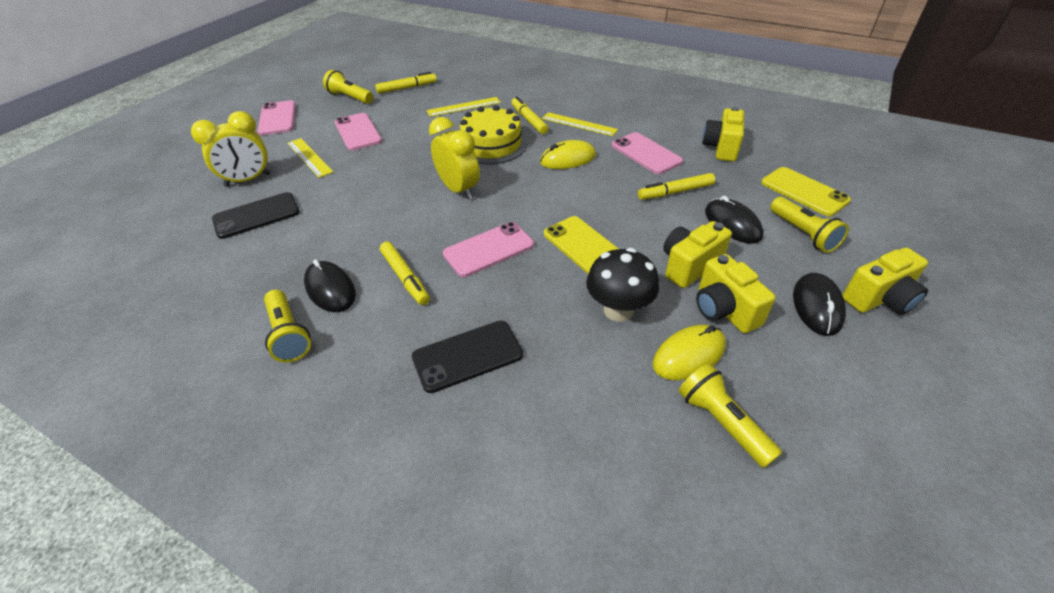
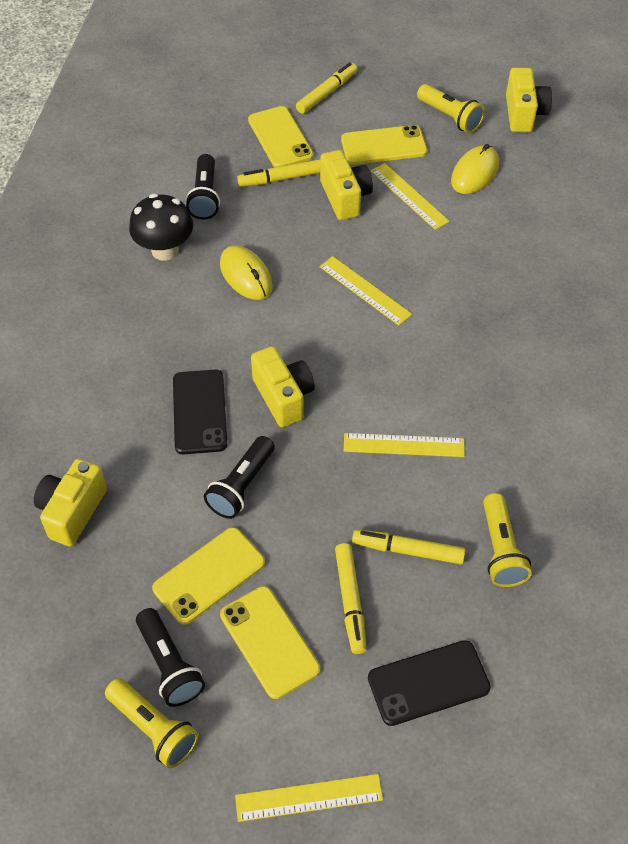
black flashlight: 0 -> 3
black mouse: 3 -> 0
pink phone: 4 -> 0
yellow cake: 1 -> 0
yellow clock: 2 -> 0
yellow flashlight: 4 -> 3
yellow phone: 2 -> 4
yellow ruler: 3 -> 4

